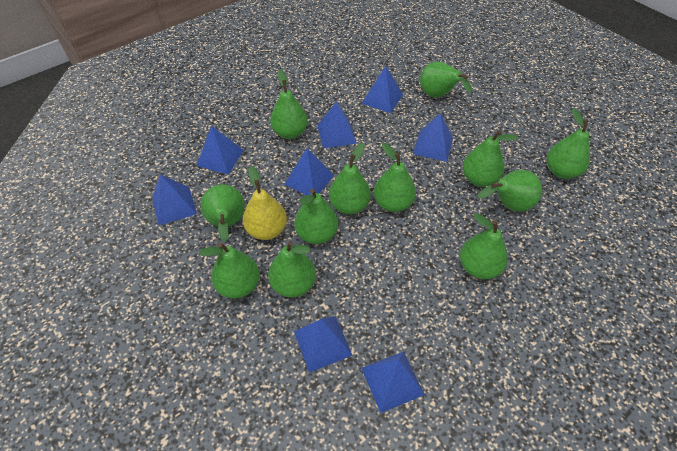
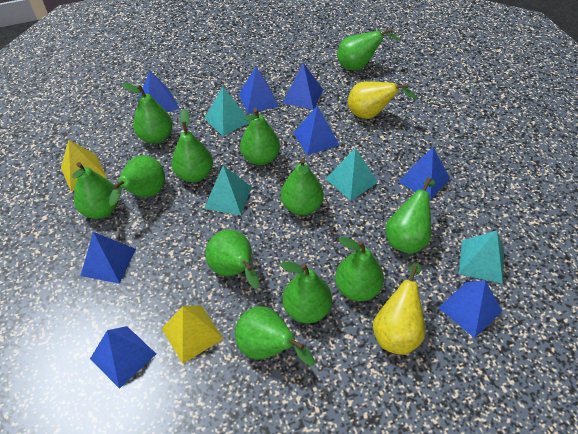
turquoise pyramid: 0 -> 4
yellow pear: 1 -> 2
yellow pyramid: 0 -> 2

